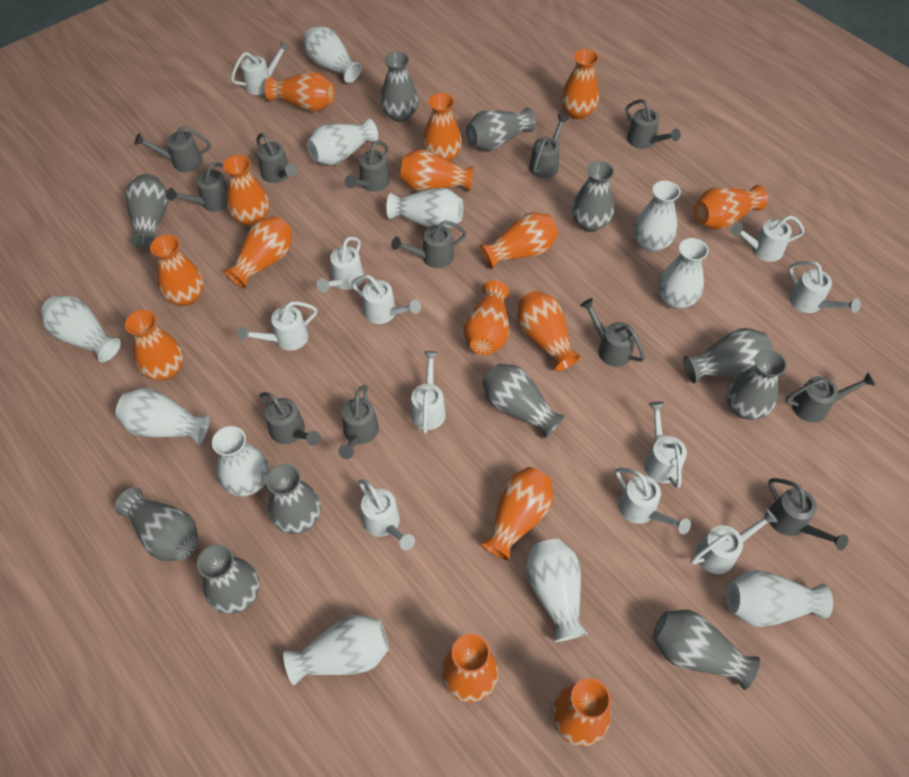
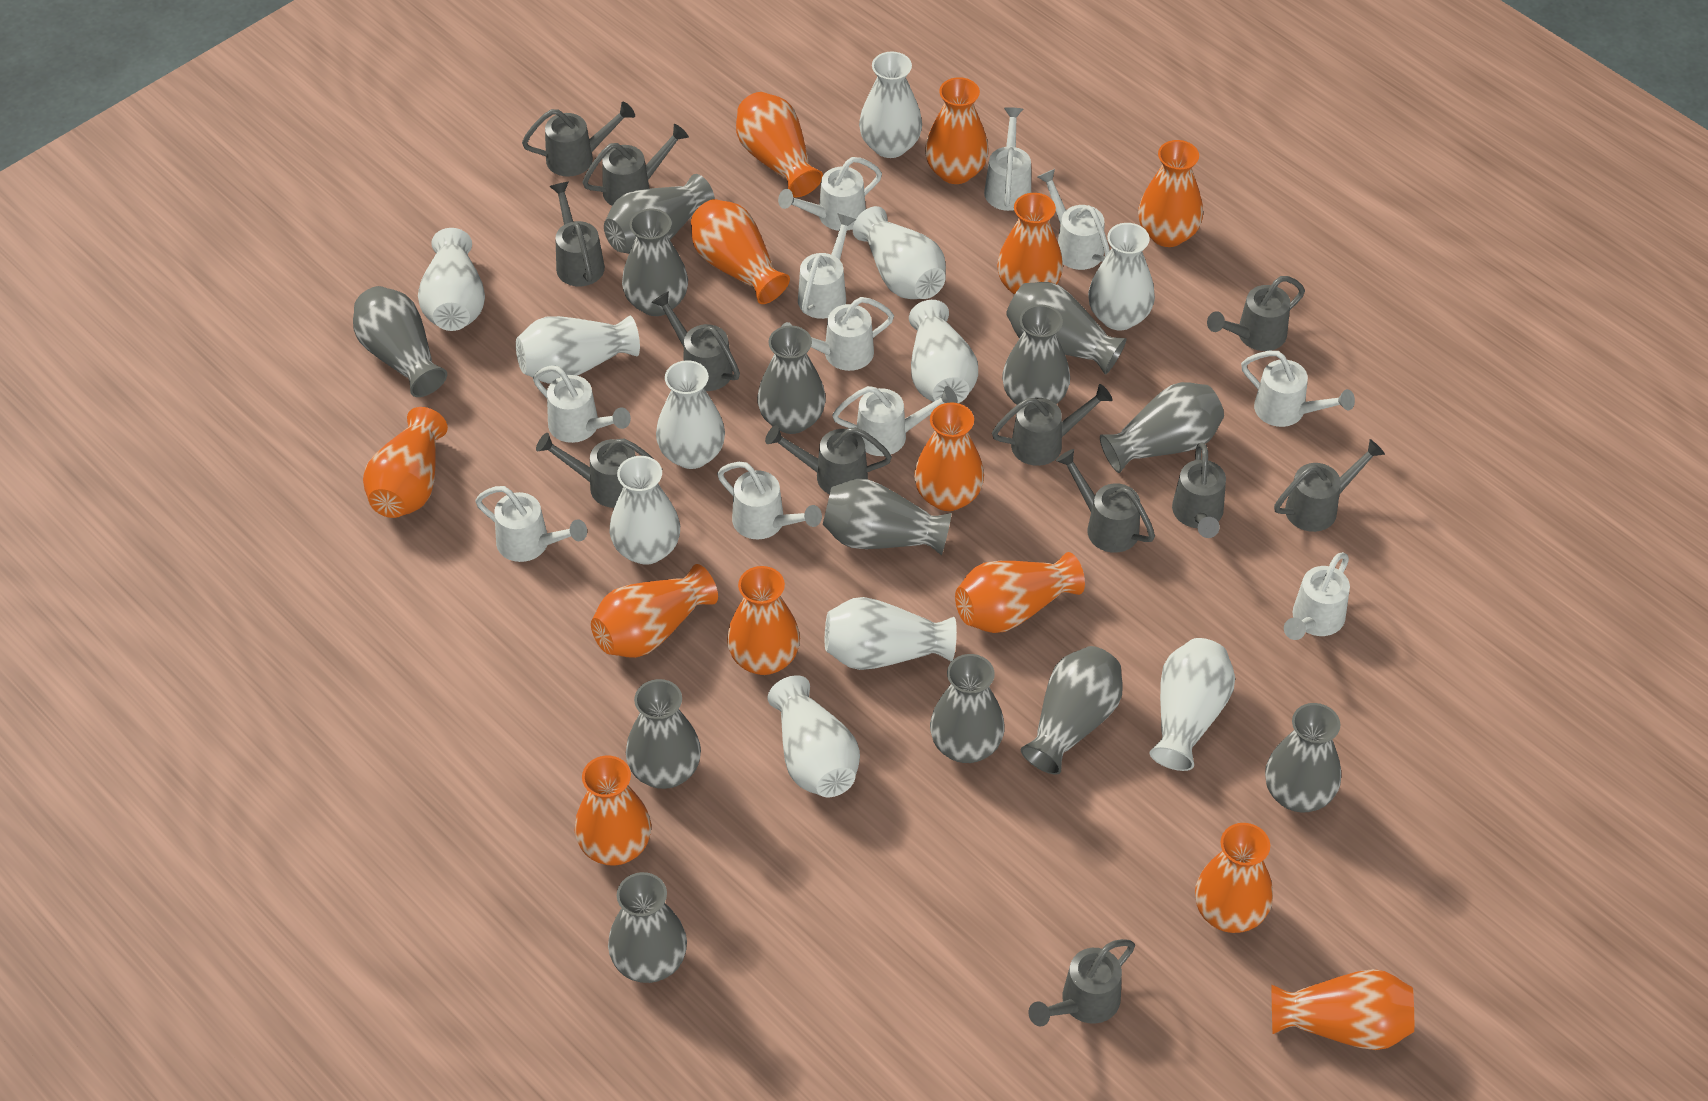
grey vase: 11 -> 13
orange vase: 15 -> 13

